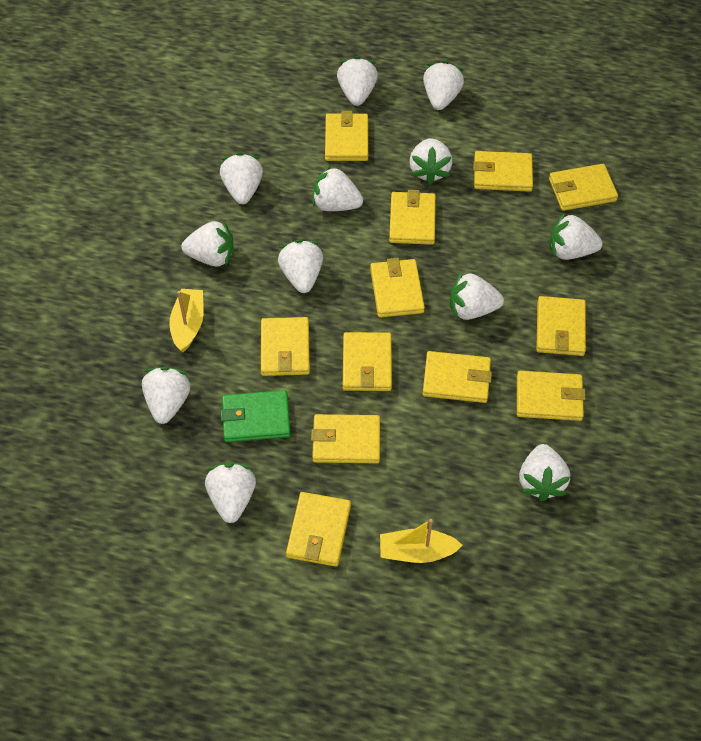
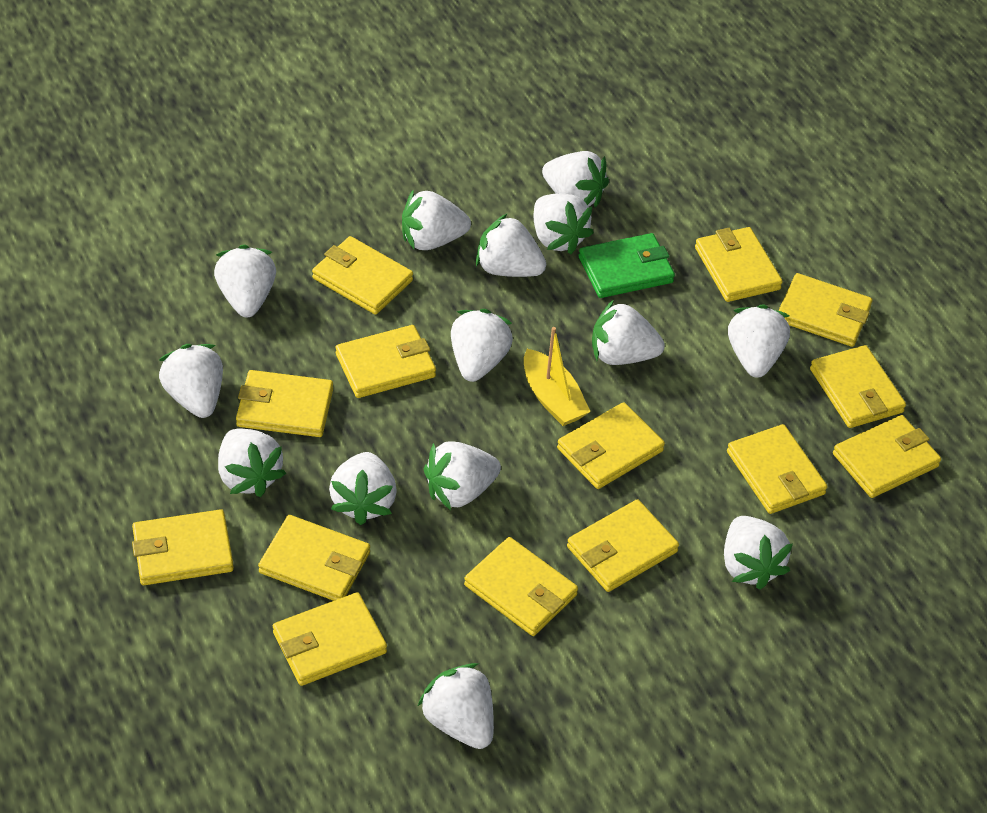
white strawberry: 12 -> 14
yellow boat: 2 -> 1
yellow wallet: 12 -> 14

